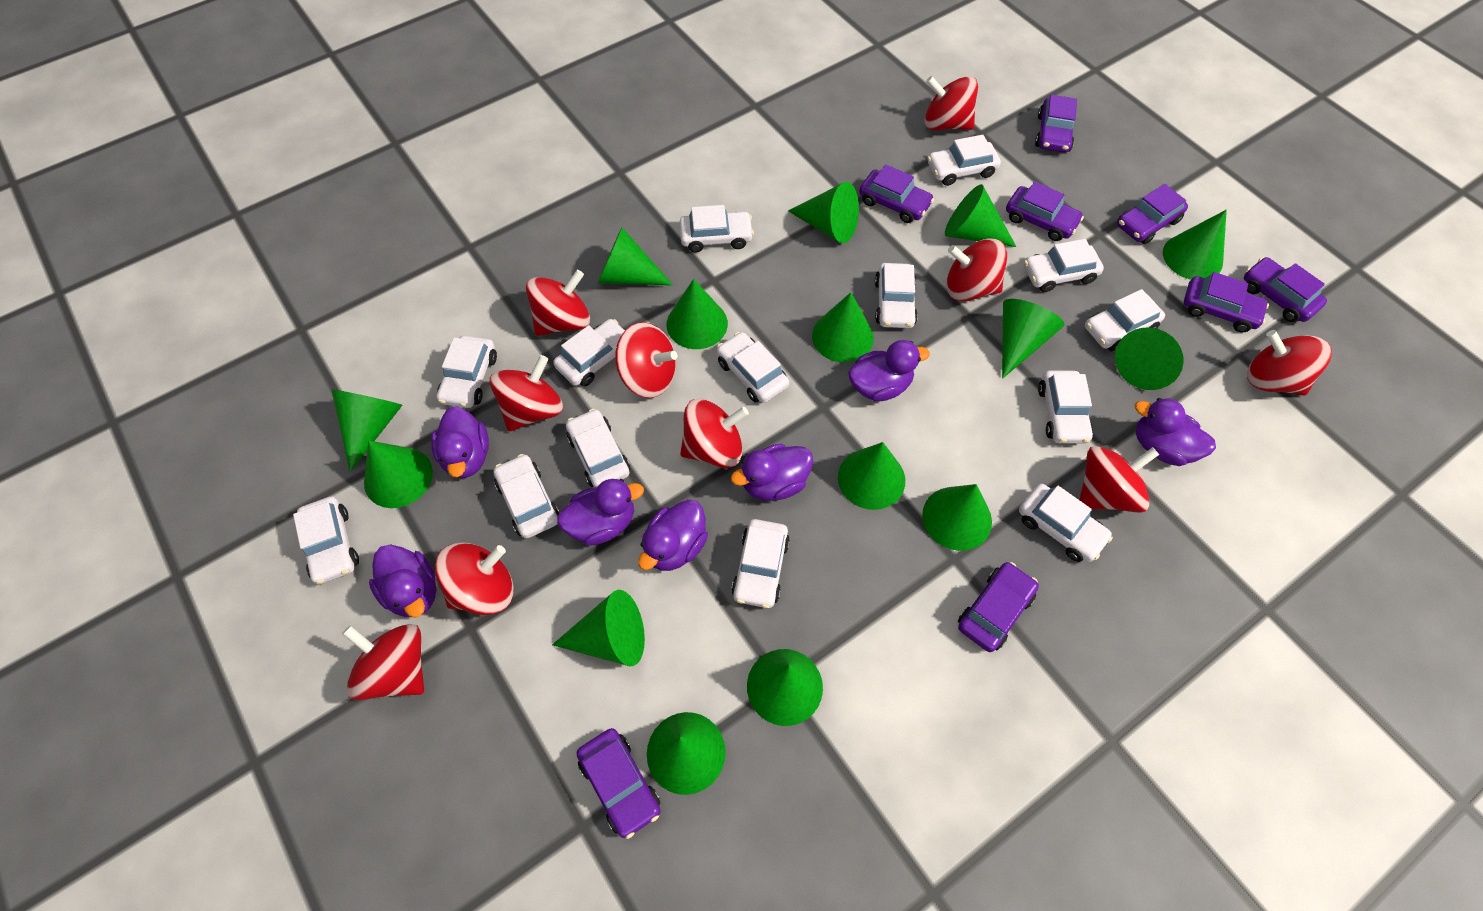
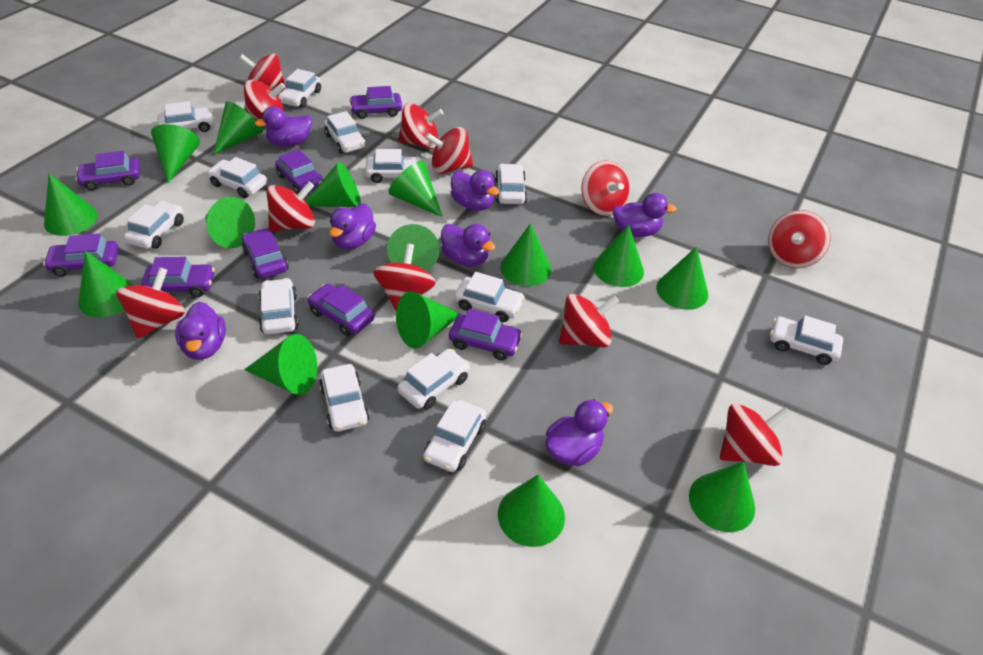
red spinning top: 10 -> 11
white car: 14 -> 13

